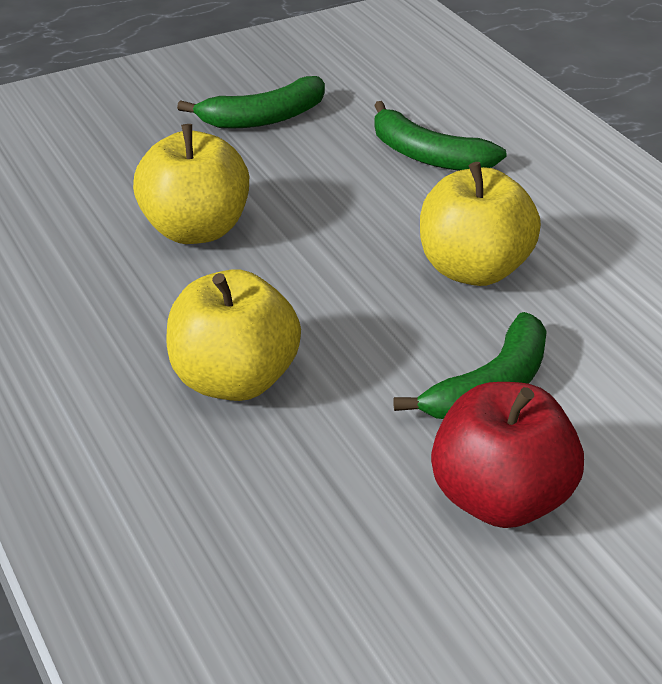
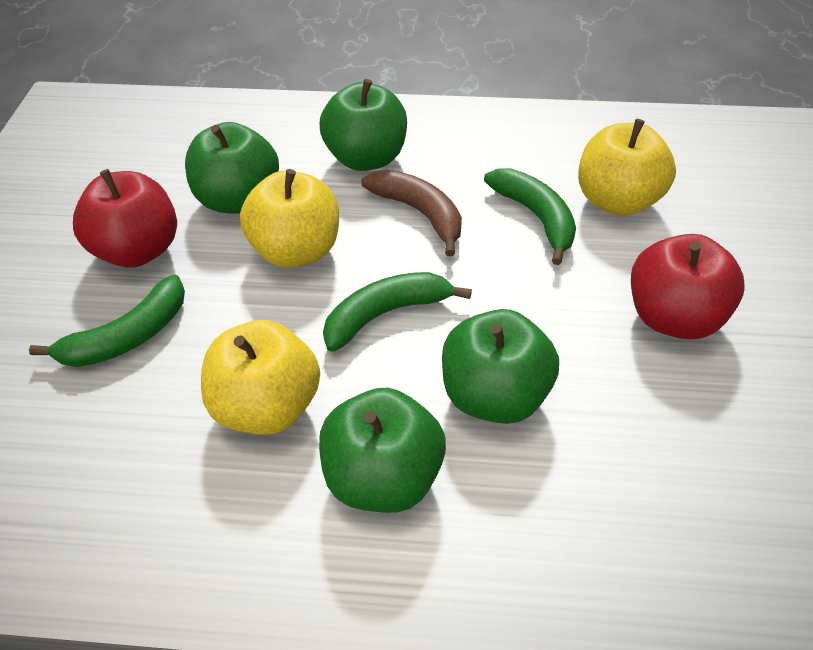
brown banana: 0 -> 1
green apple: 0 -> 4
red apple: 1 -> 2

